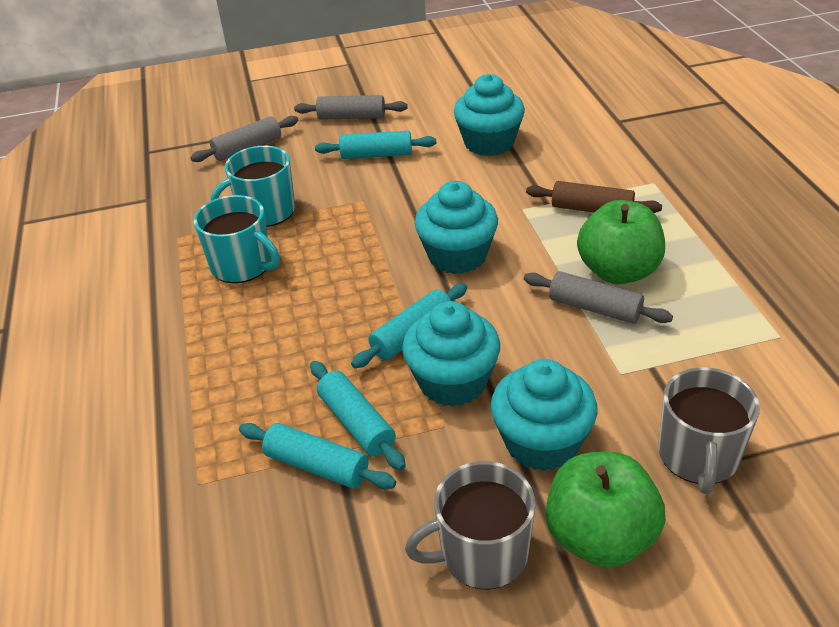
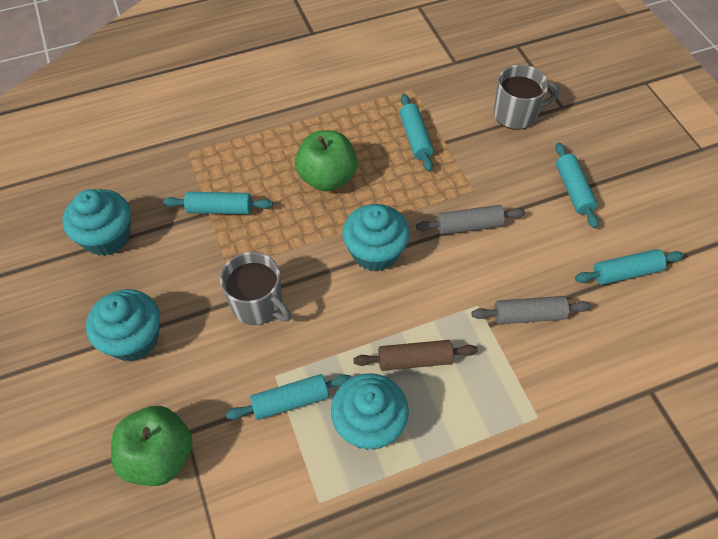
grey rolling pin: 3 -> 2
turquoise mug: 2 -> 0
turquoise rolling pin: 4 -> 5

